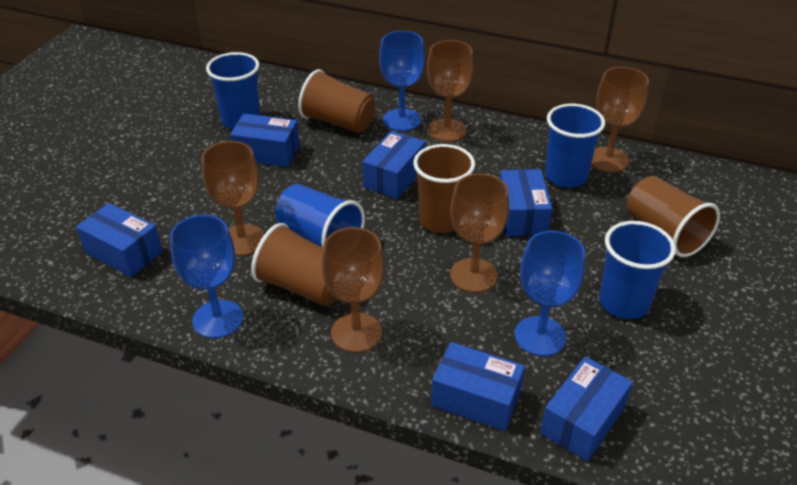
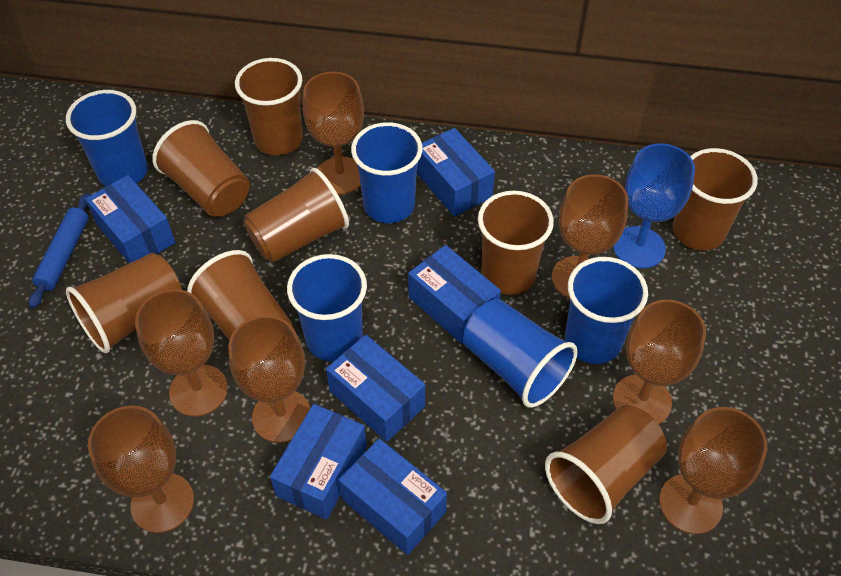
blue cup: 4 -> 5
blue goblet: 3 -> 1
blue rolling pin: 0 -> 1
brown cup: 4 -> 8
brown goblet: 5 -> 7

